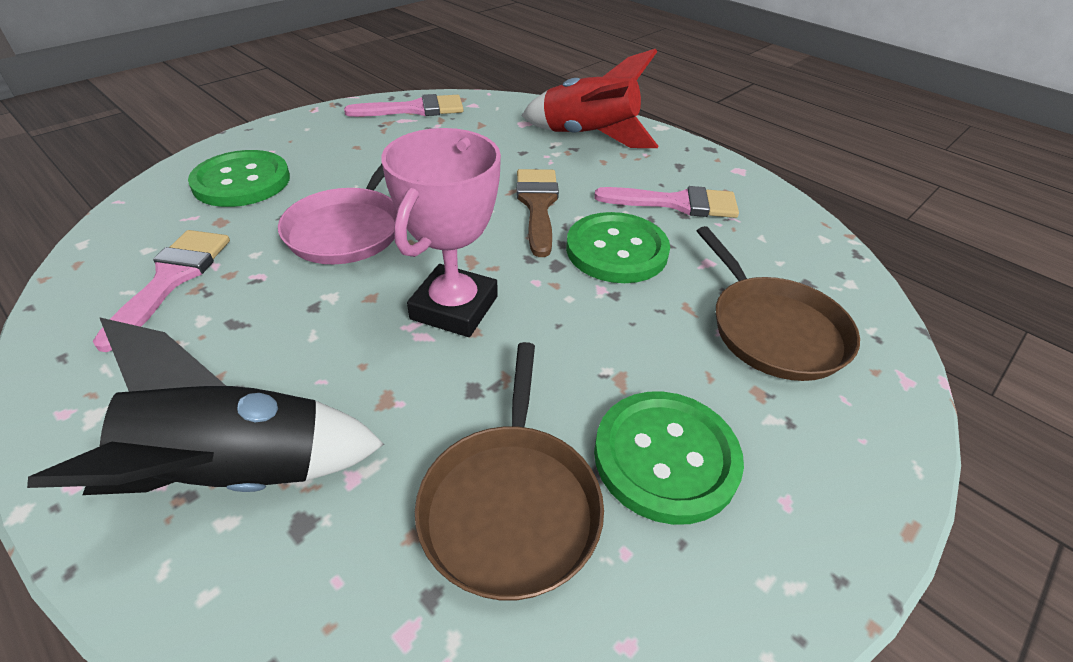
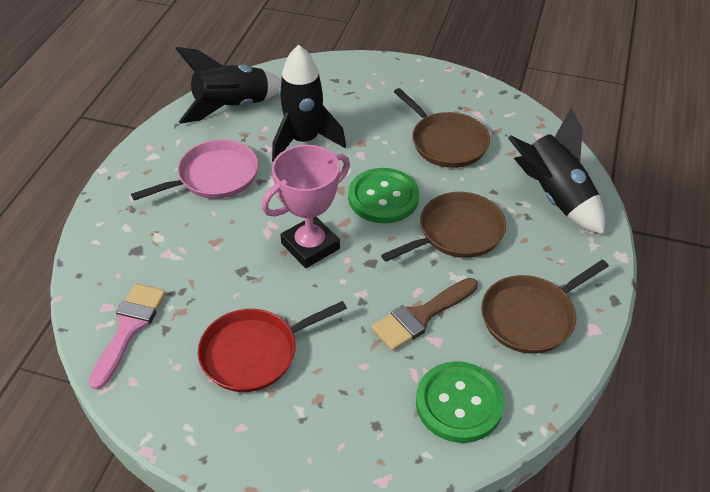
black rocket: 1 -> 3
brown pan: 2 -> 3
green button: 3 -> 2
pink brush: 3 -> 1
red pan: 0 -> 1
red rocket: 1 -> 0

